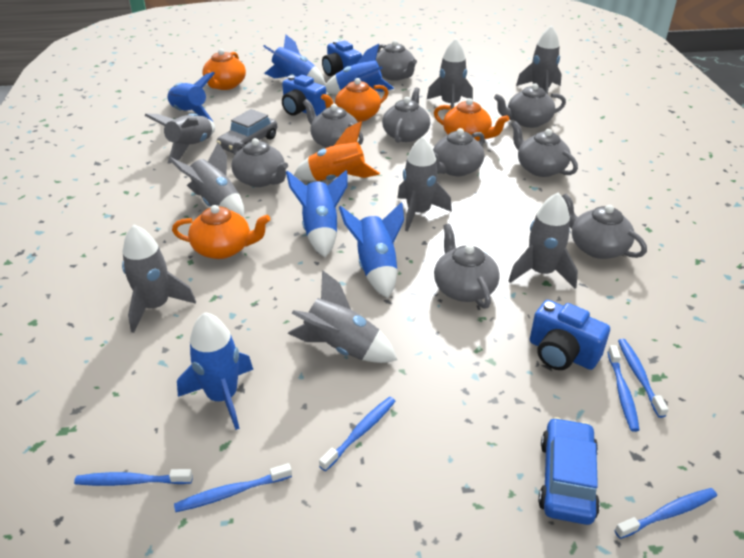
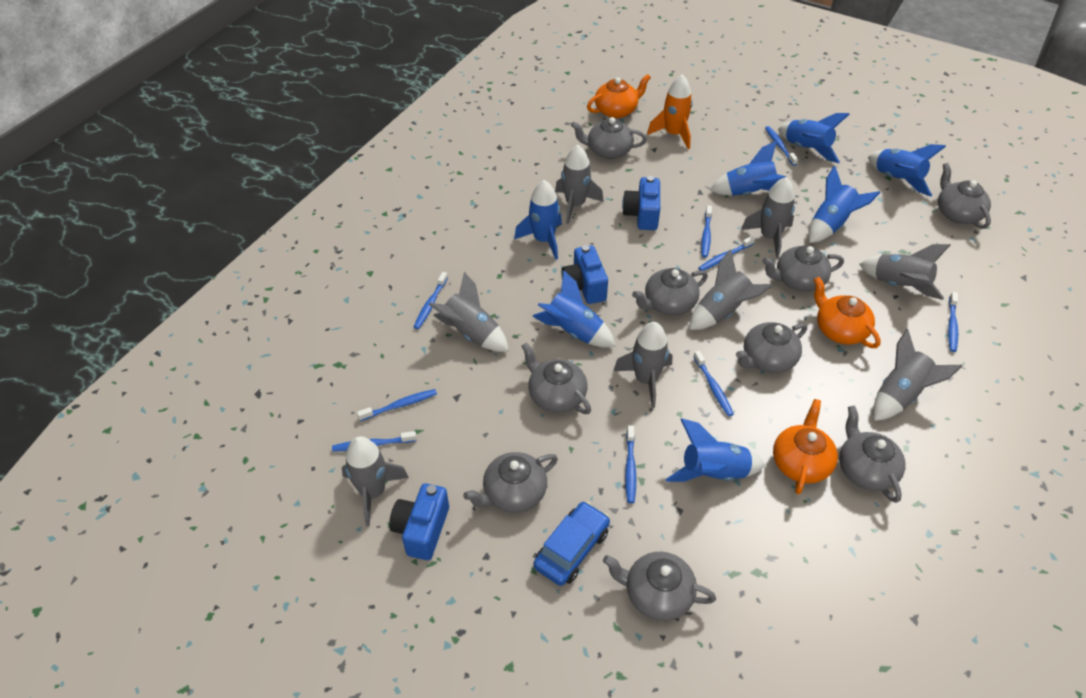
blue rocket: 6 -> 7
blue toothbrush: 6 -> 9
grey car: 1 -> 0
orange teapot: 4 -> 3

